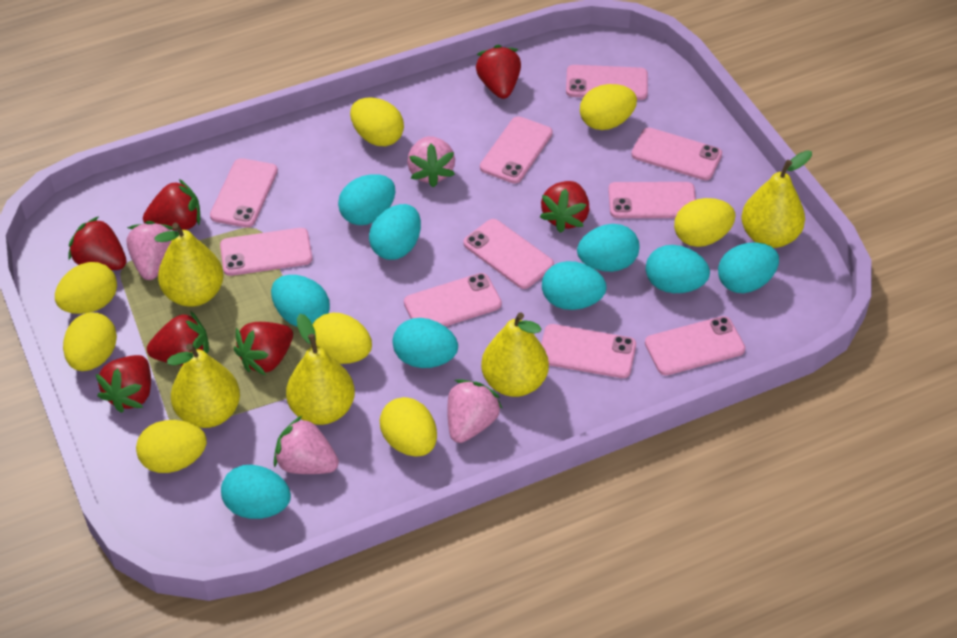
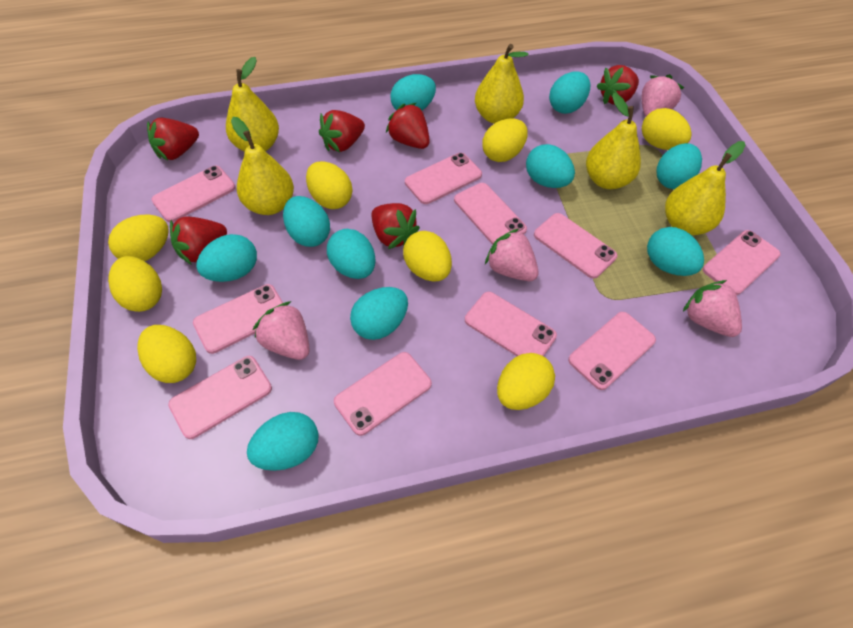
red strawberry: 7 -> 6
turquoise egg: 9 -> 10

